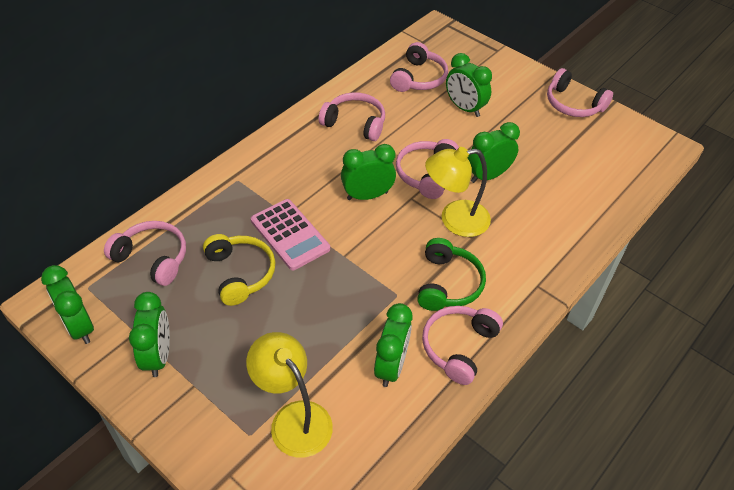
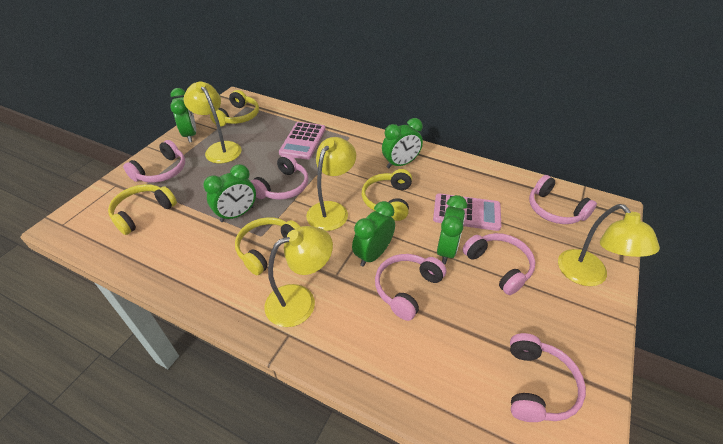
green clock: 6 -> 5
green headphones: 1 -> 0
pink calculator: 1 -> 2
yellow headphones: 1 -> 4
yellow lamp: 2 -> 4

